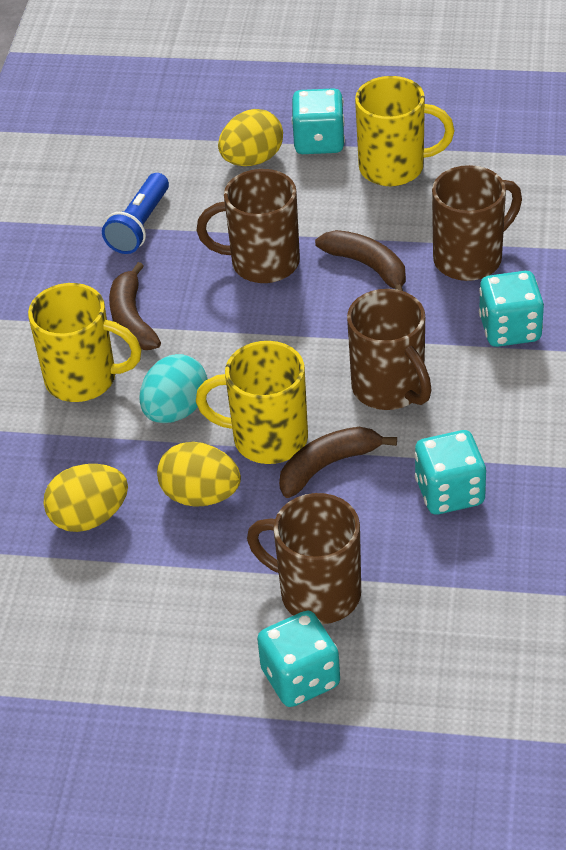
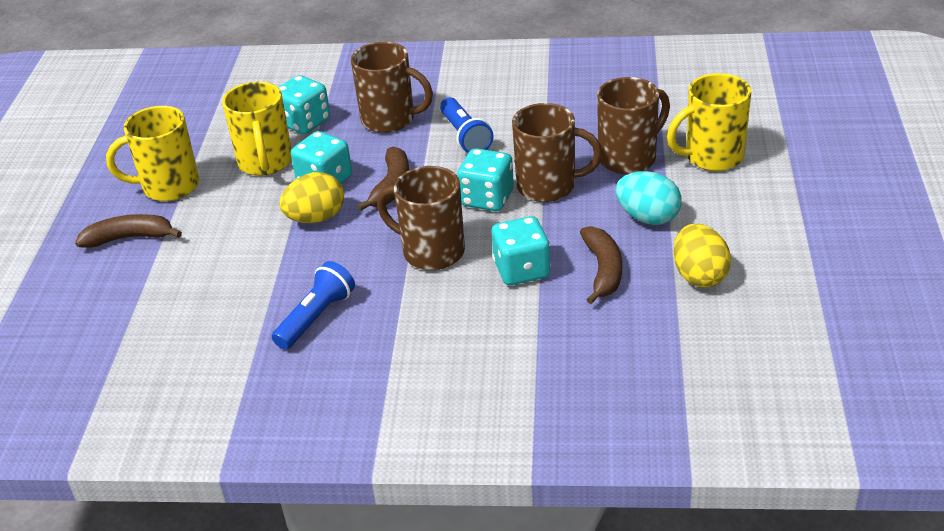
blue flashlight: 1 -> 2
yellow egg: 3 -> 2

